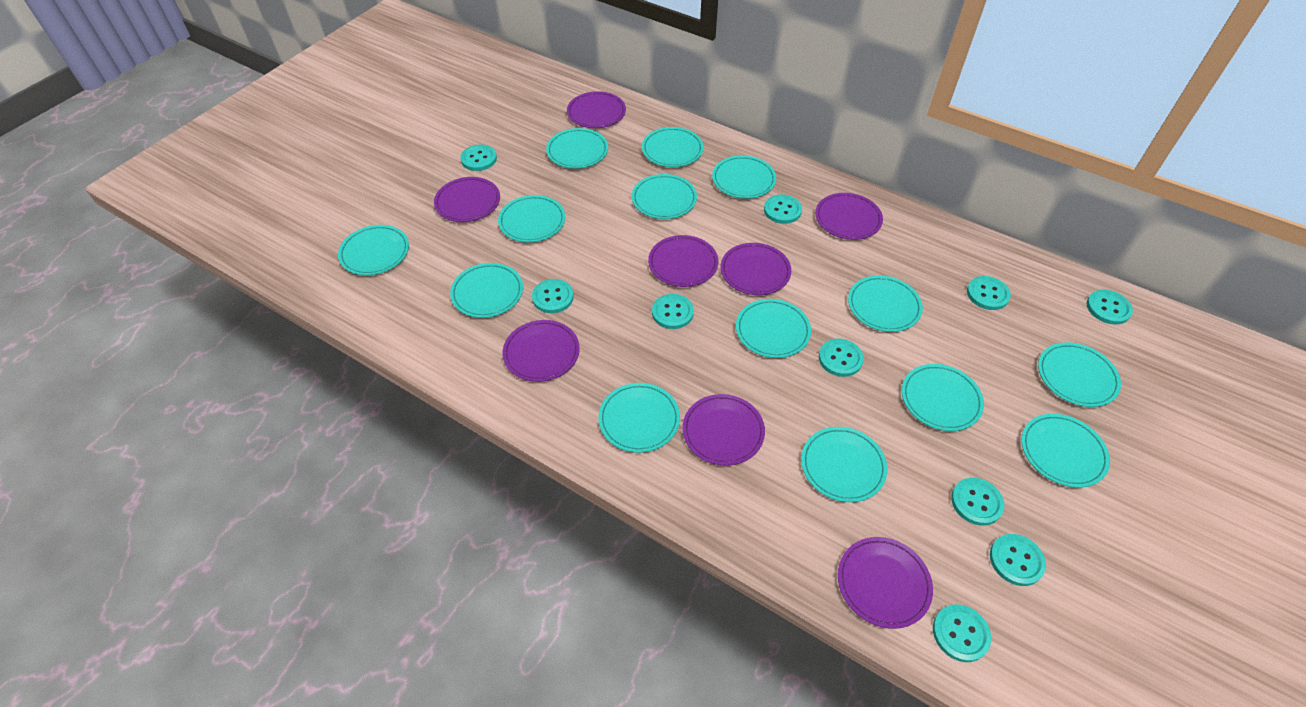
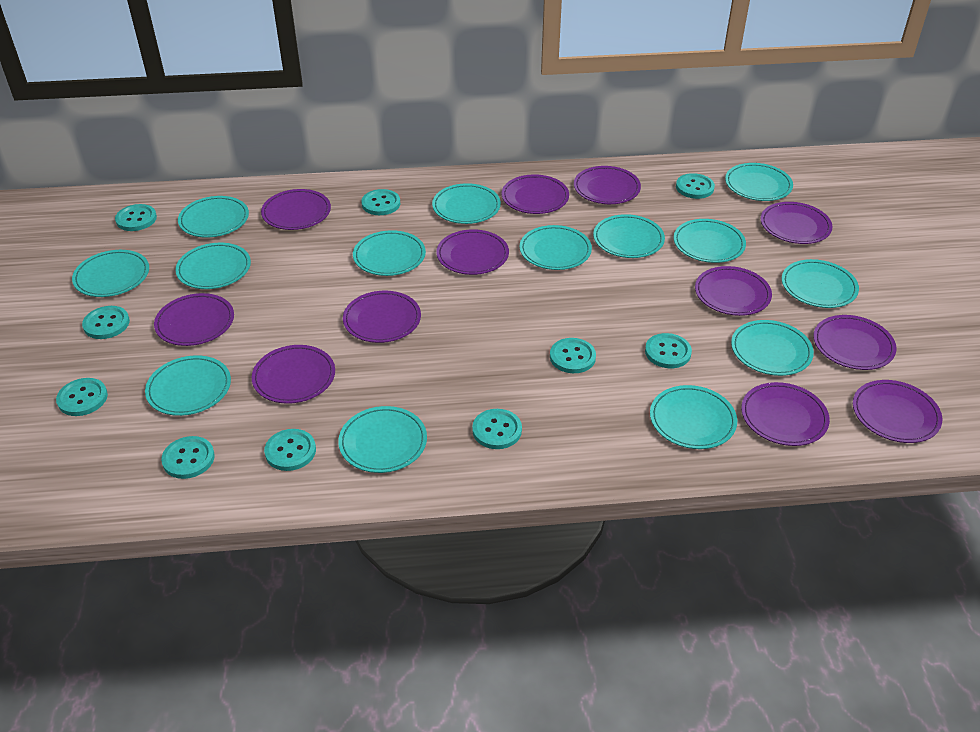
purple plate: 8 -> 12

